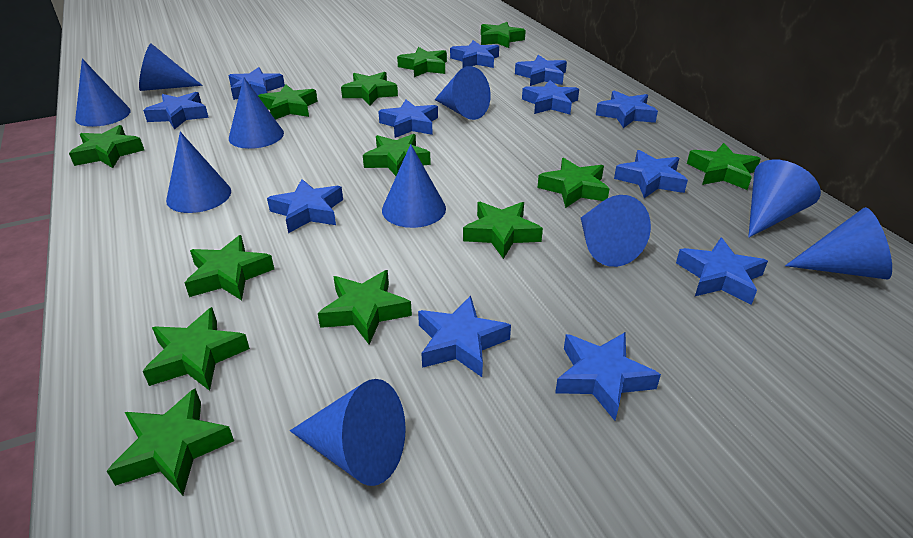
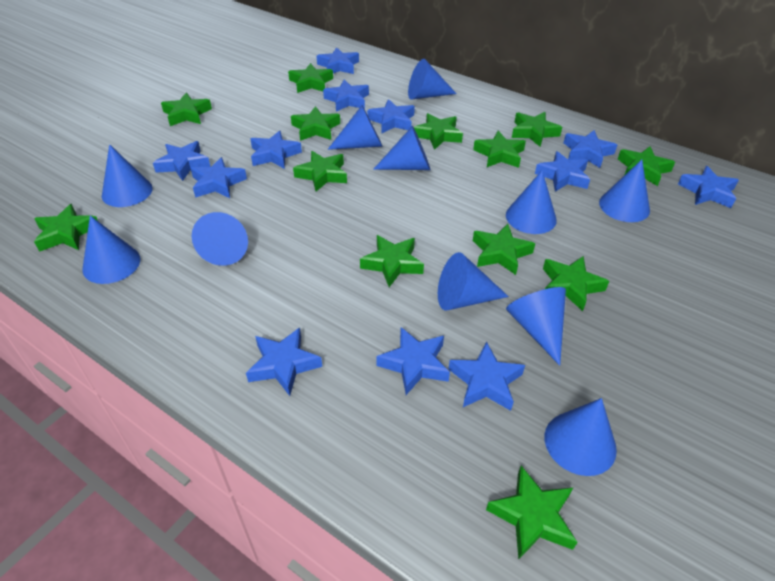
blue cone: 10 -> 11

